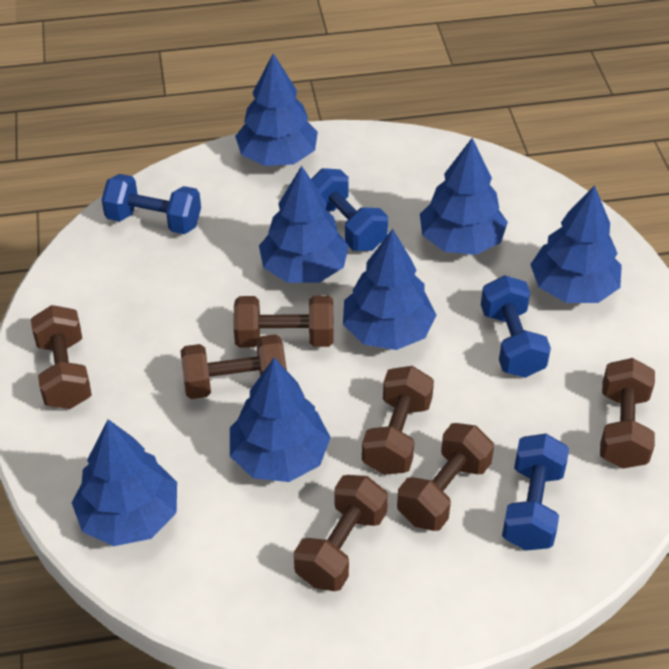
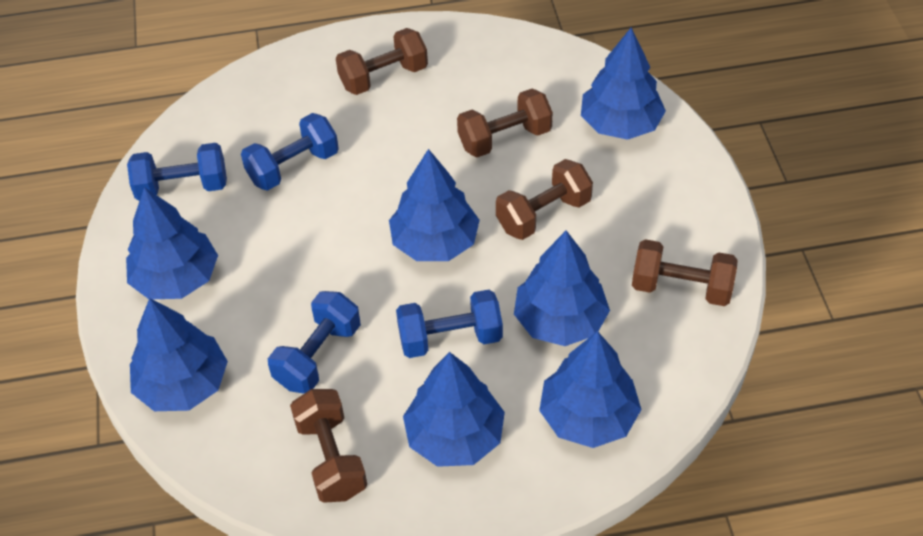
brown dumbbell: 7 -> 5

